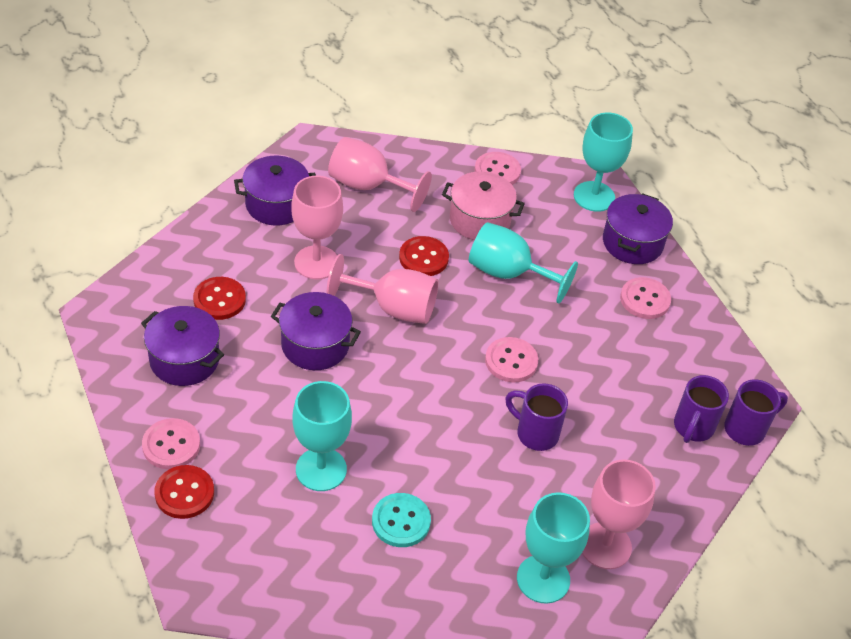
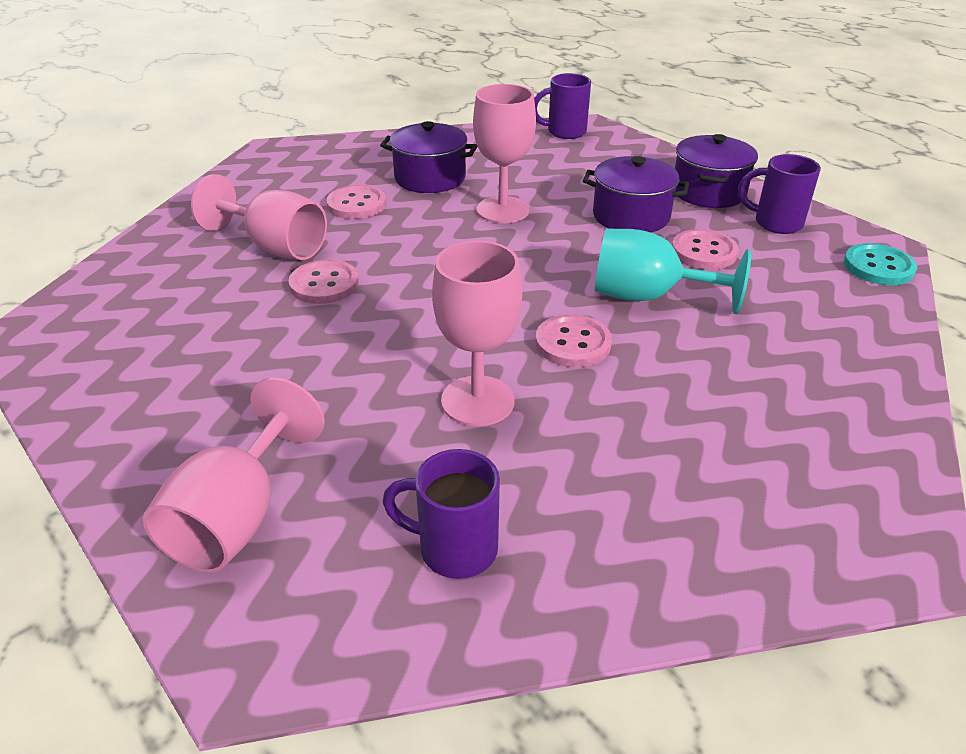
pink pot: 1 -> 0
purple pot: 4 -> 3
red button: 3 -> 0
turquoise goblet: 4 -> 1

